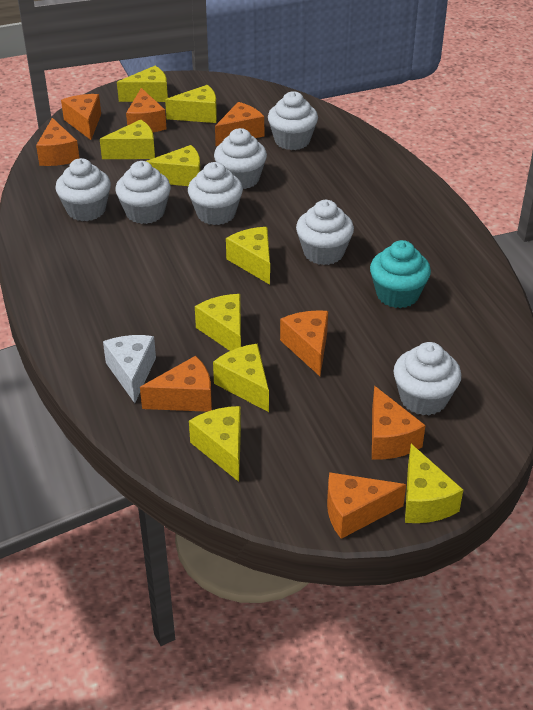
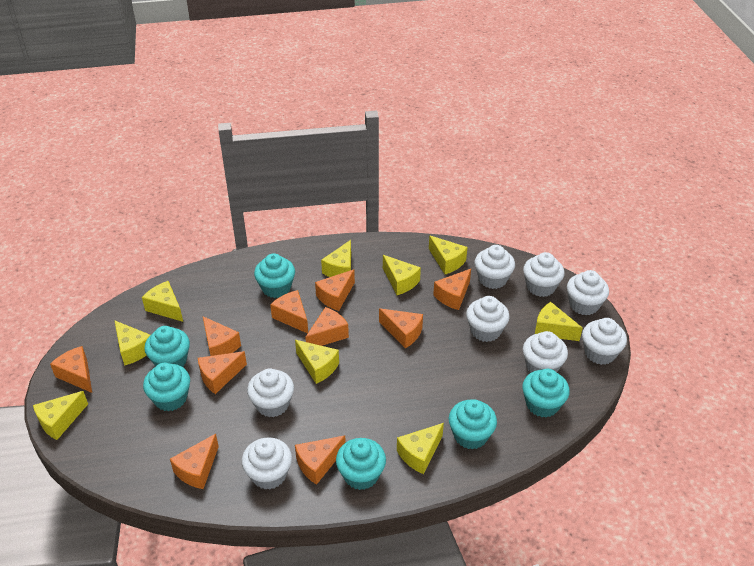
orange cheese: 8 -> 10
turquoise cupcake: 1 -> 6
white cheese: 1 -> 0
white cupcake: 7 -> 8

